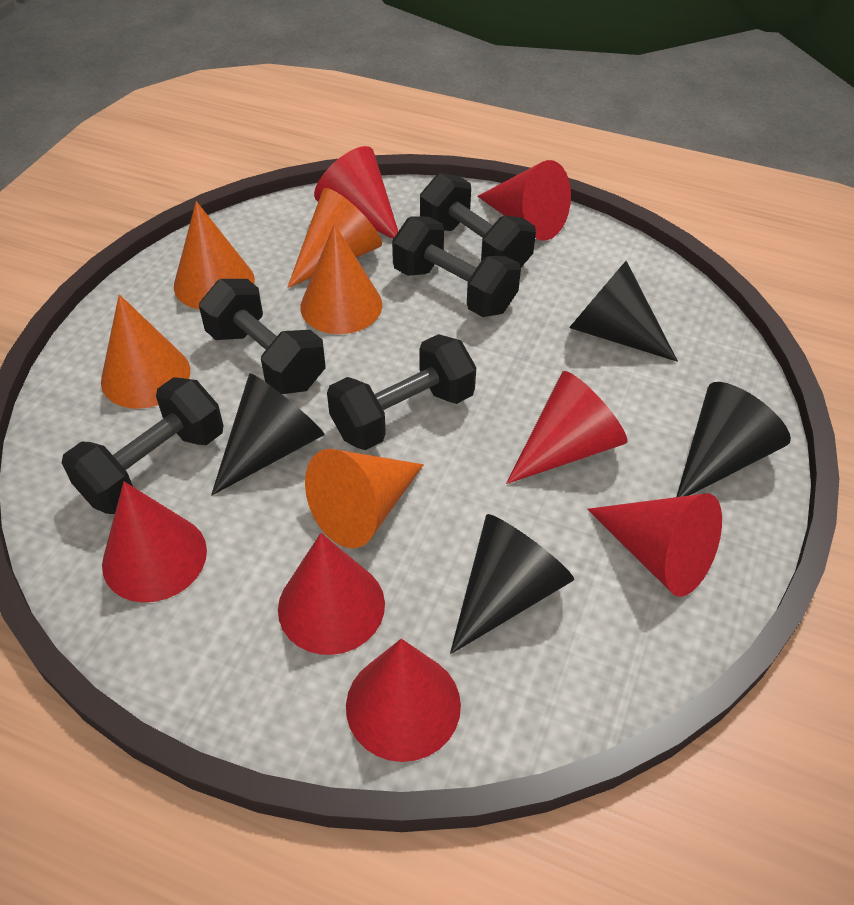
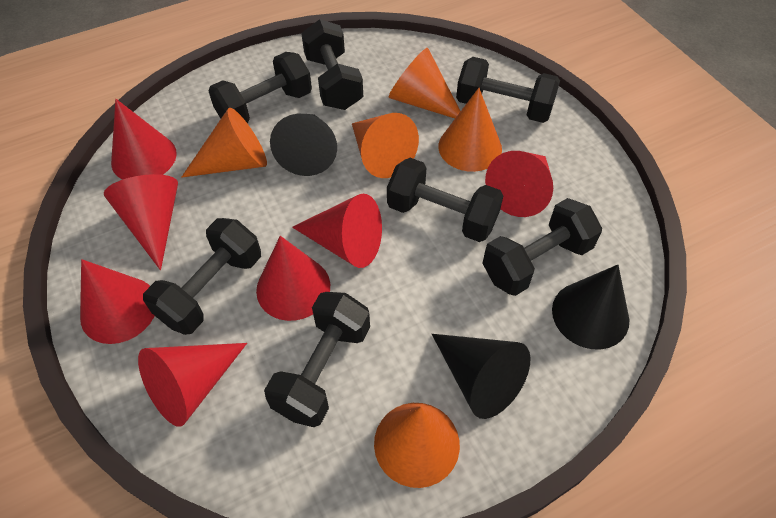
black cone: 4 -> 3
black dumbbell: 5 -> 7

